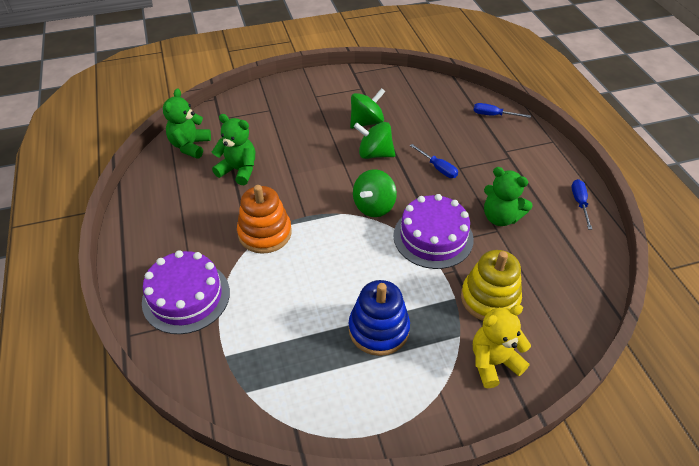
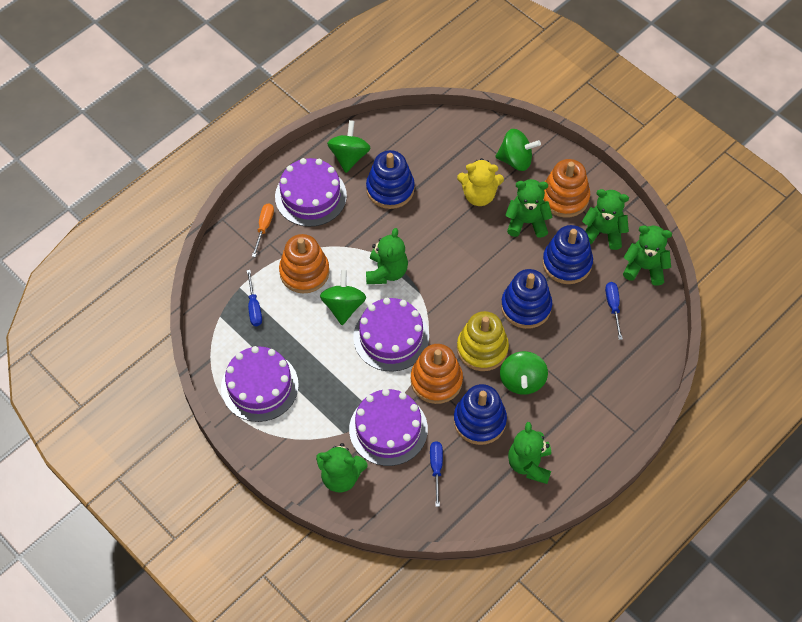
blue stacking toy: 1 -> 4
green spinning top: 3 -> 4
green teddy bear: 3 -> 6
orange screwdriver: 0 -> 1
orange stacking toy: 1 -> 3
purple cake: 2 -> 4

